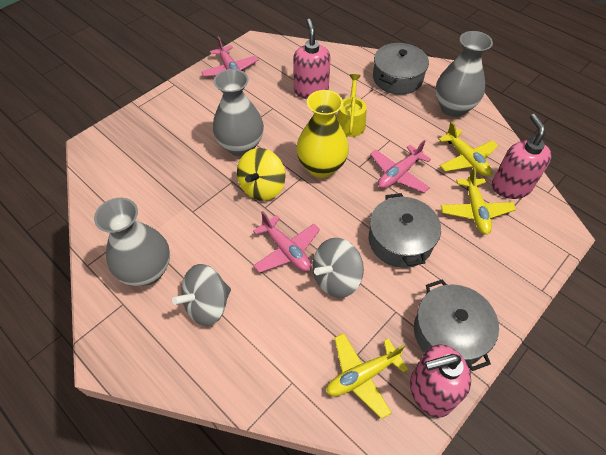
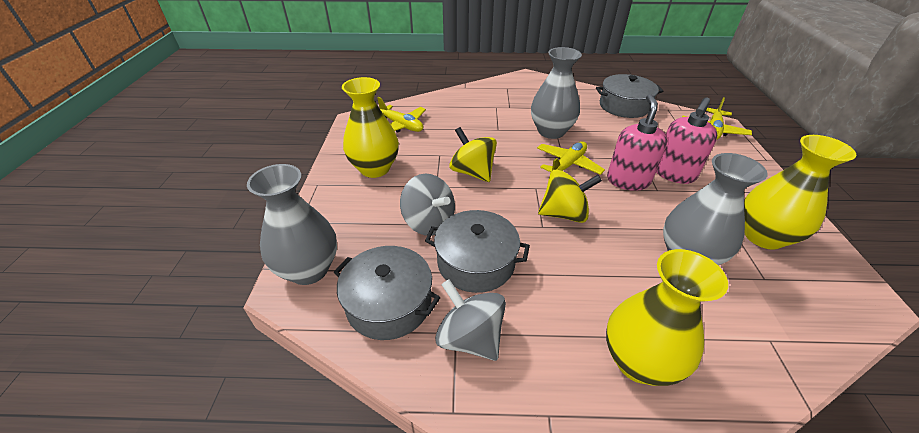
pink plane: 3 -> 0
pink soap dispenser: 3 -> 2
yellow spinning top: 1 -> 2
yellow vase: 1 -> 3
yellow watering can: 1 -> 0

